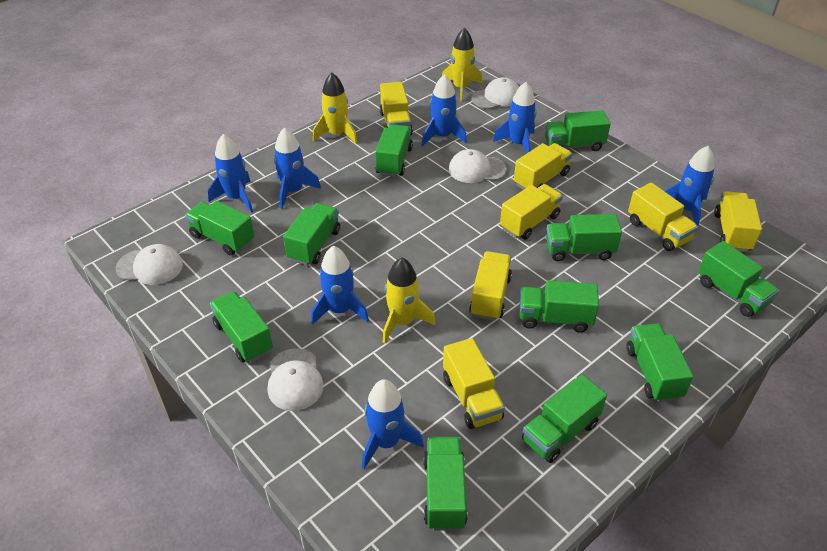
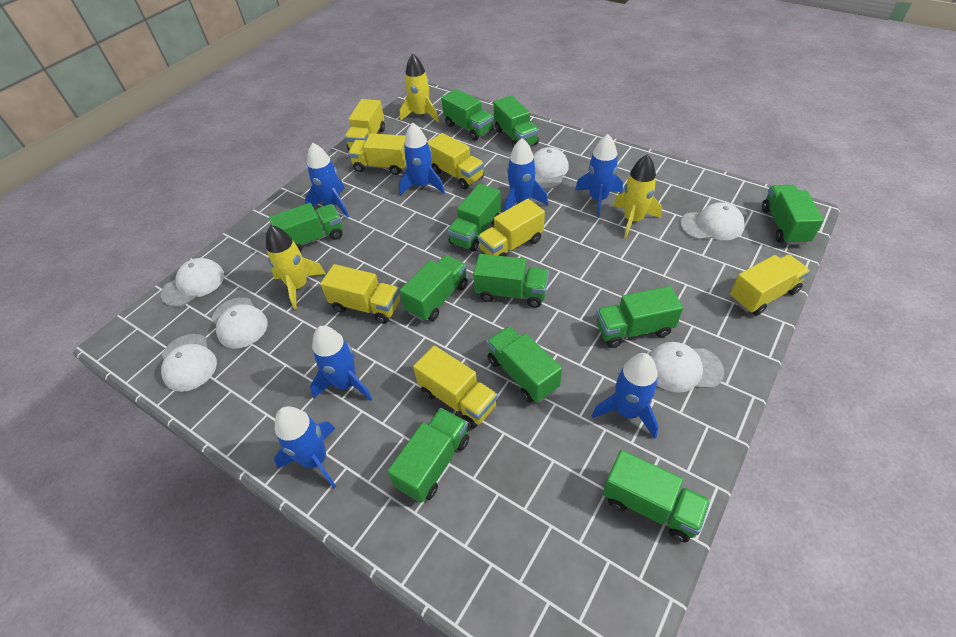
white cap: 4 -> 6

